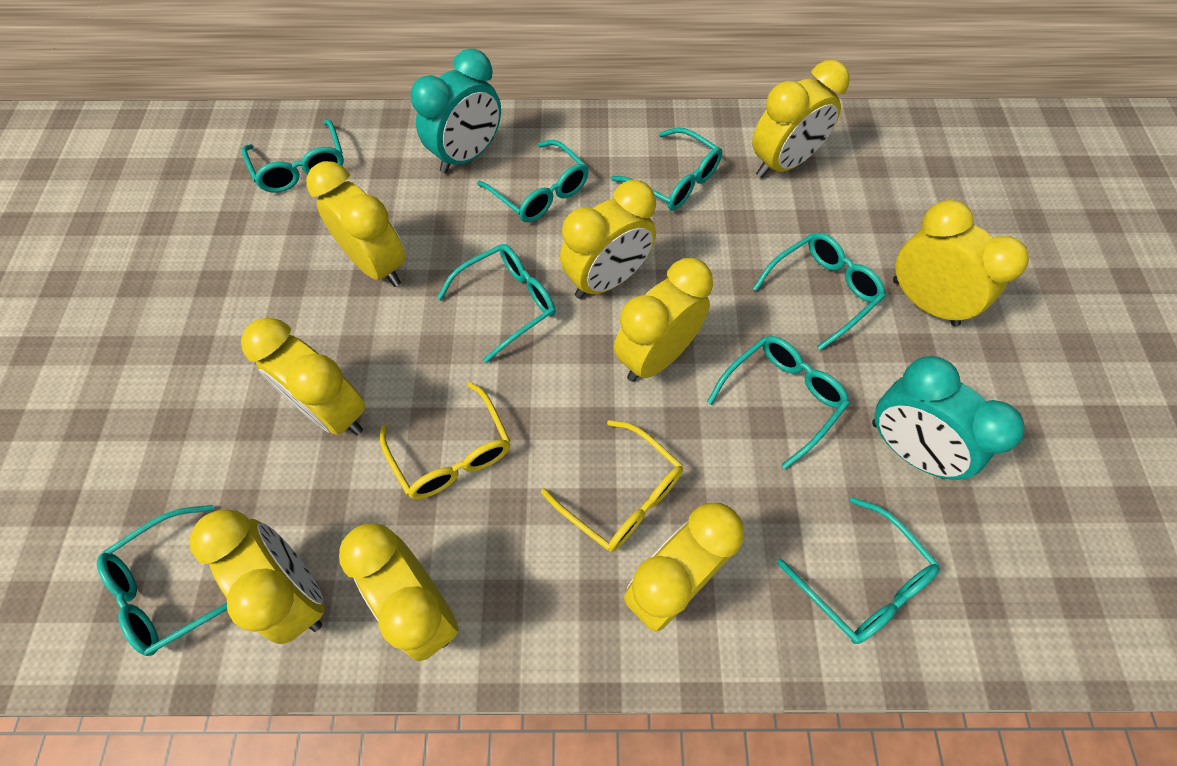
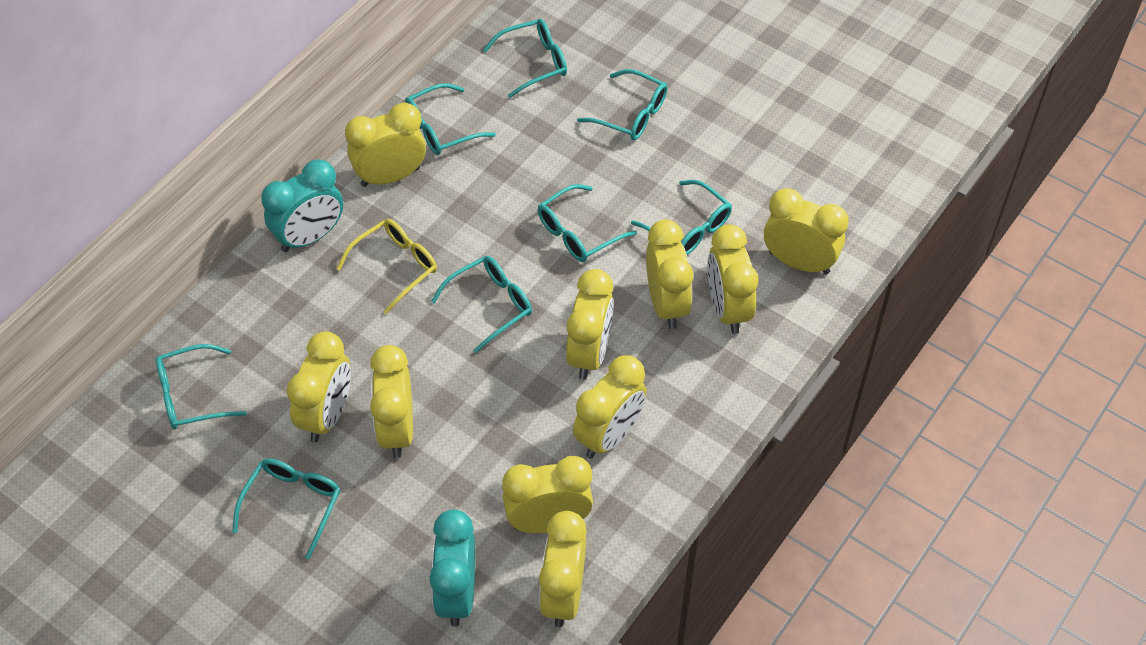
yellow clock: 9 -> 10
yellow glasses: 2 -> 1

